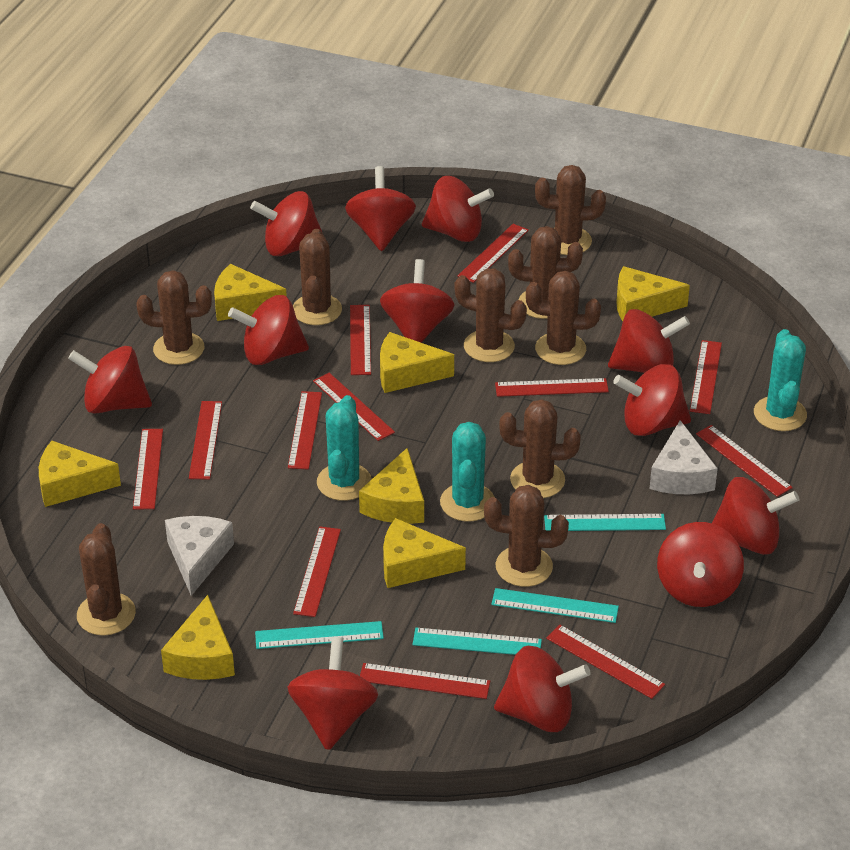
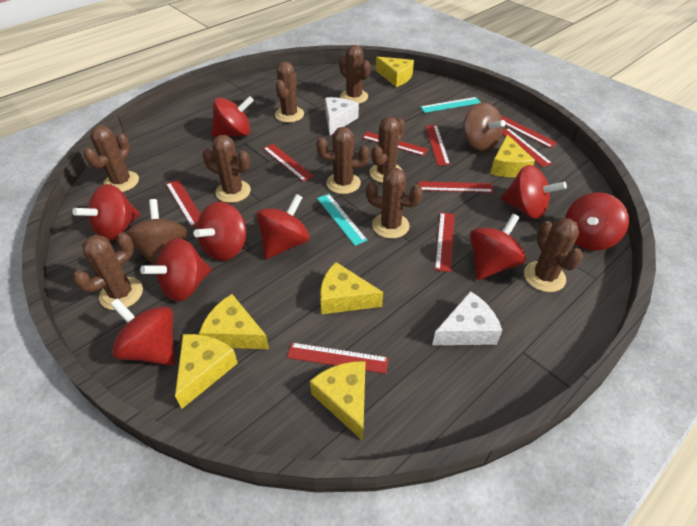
brown spinning top: 0 -> 2
red ruler: 12 -> 9
red spinning top: 12 -> 9
turquoise cactus: 3 -> 0
turquoise ruler: 4 -> 2
yellow cheese: 7 -> 6

